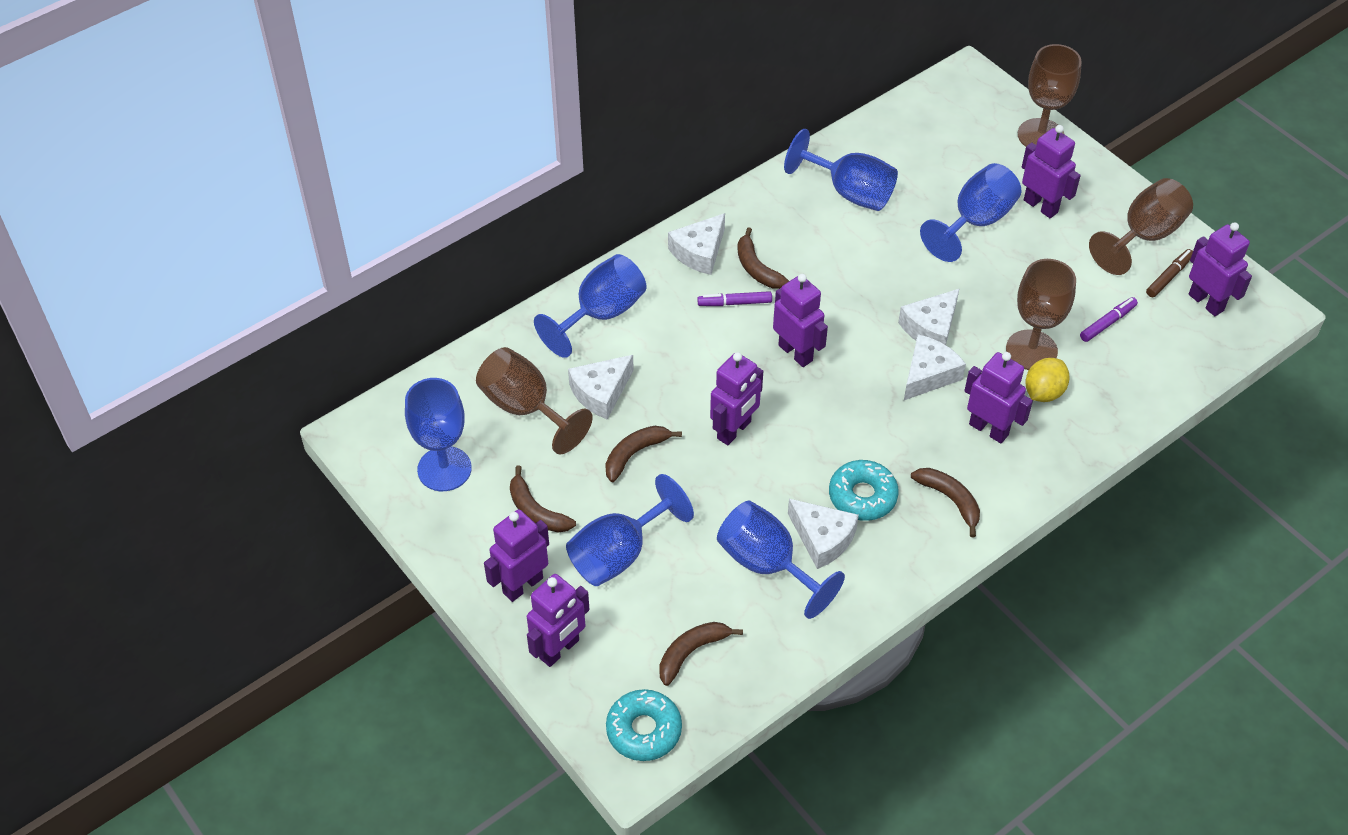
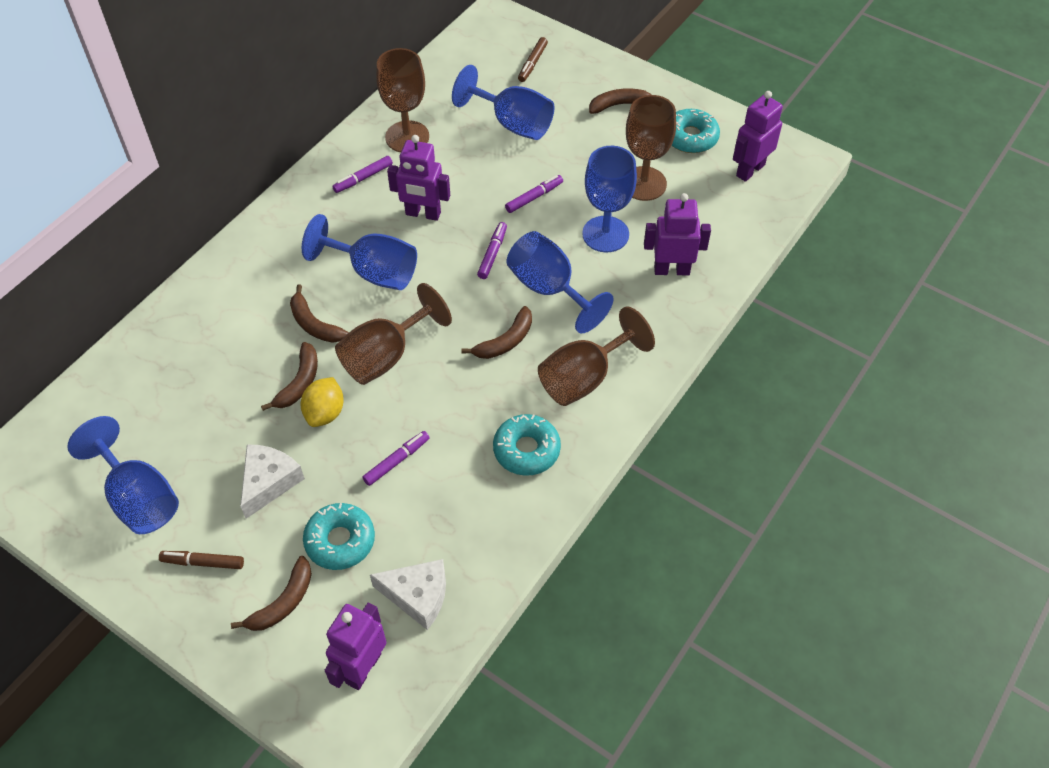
blue goblet: 6 -> 5
brown marker: 1 -> 2
purple marker: 2 -> 4
purple robot: 7 -> 4
turquoise donut: 2 -> 3
white cheese: 5 -> 2

